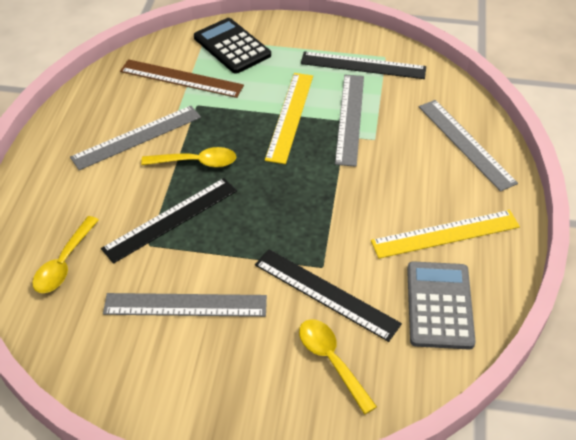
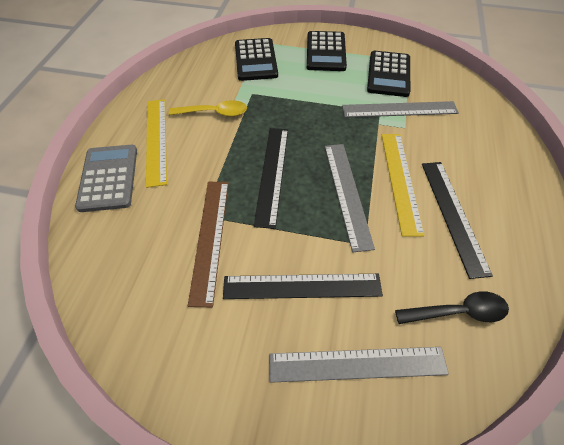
black calculator: 1 -> 3
black spoon: 0 -> 1
grey ruler: 4 -> 3
yellow spoon: 3 -> 1

